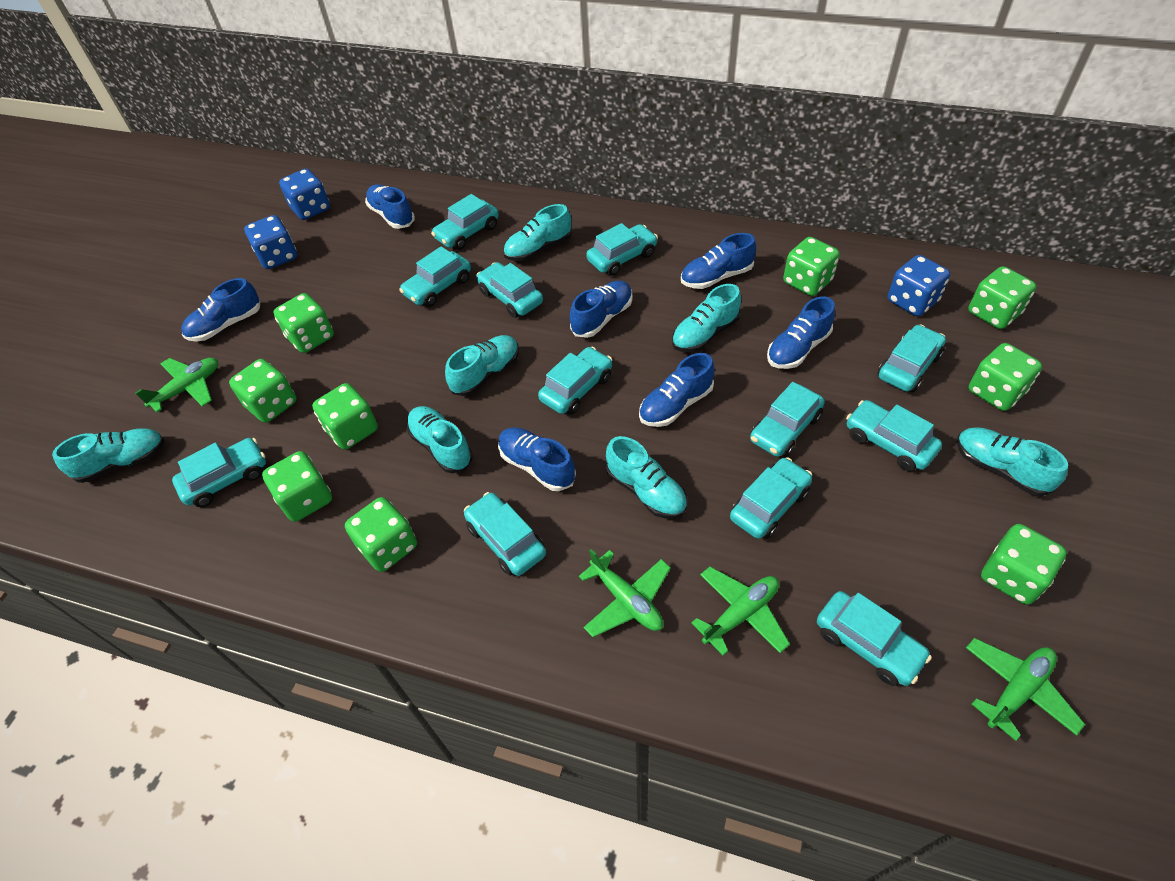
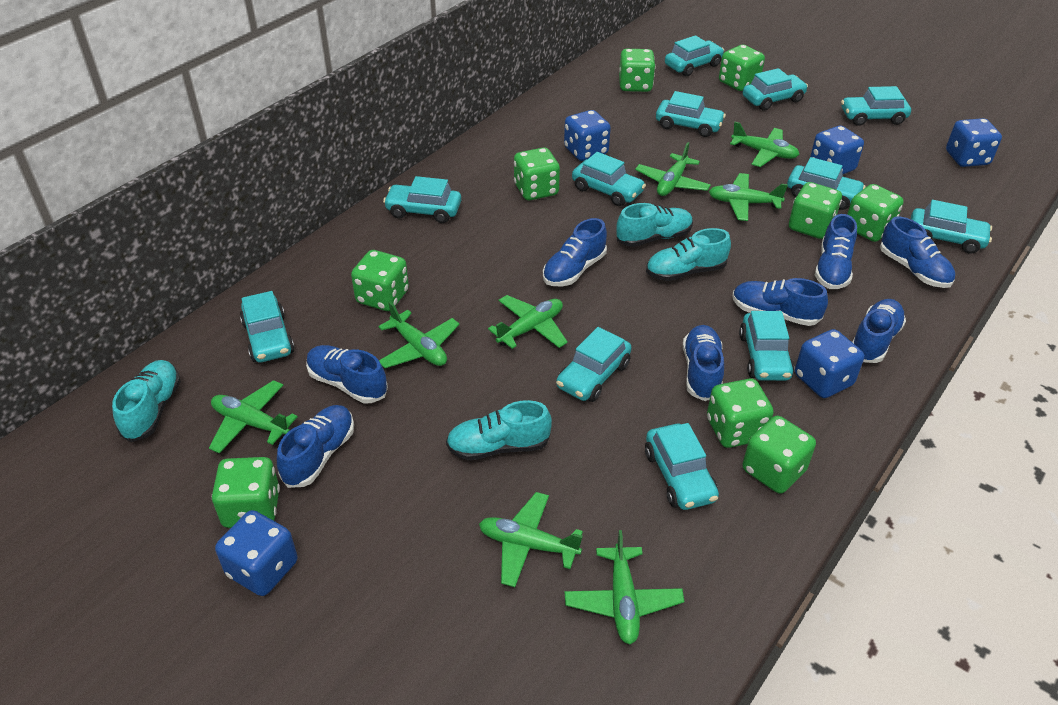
blue dice: 3 -> 5
blue shoe: 7 -> 8
green plane: 4 -> 8
turquoise shoe: 7 -> 4

